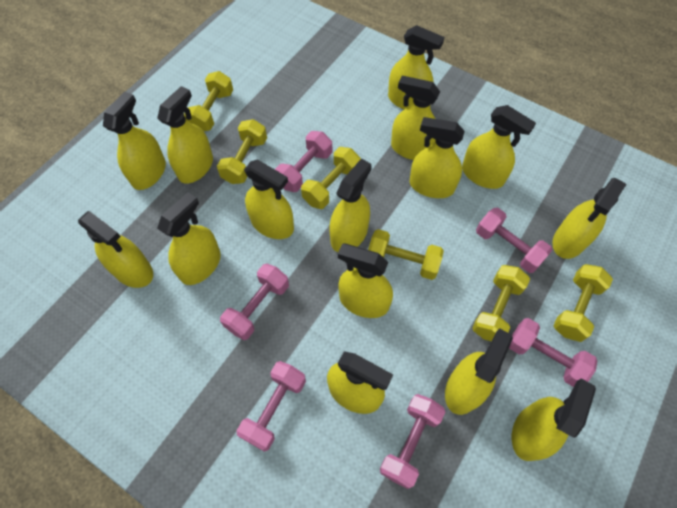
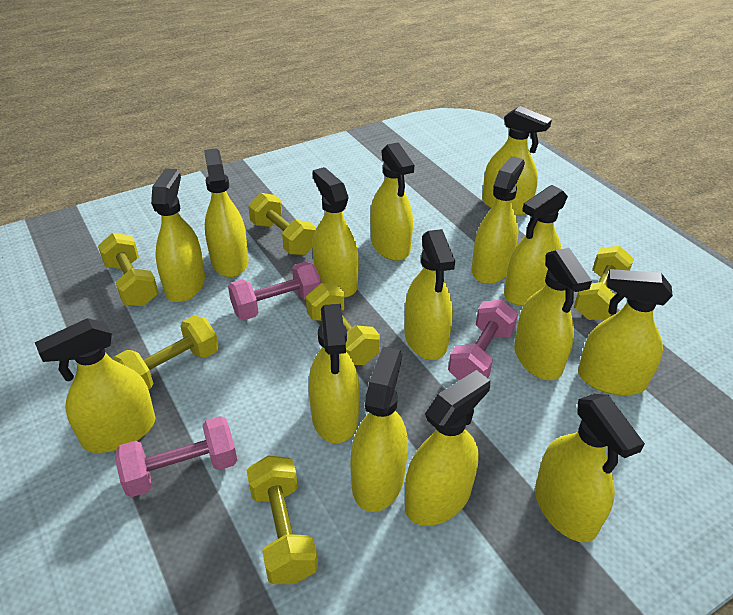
pink dumbbell: 6 -> 3

